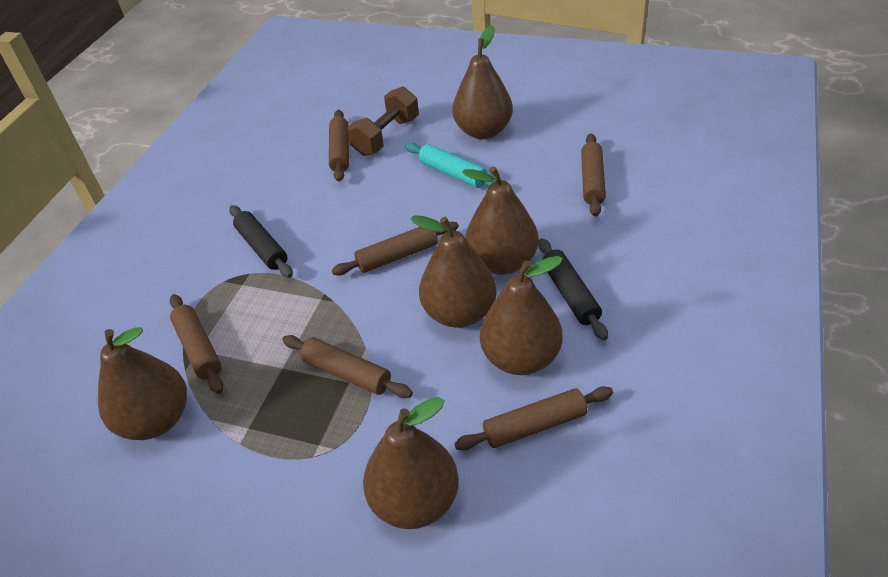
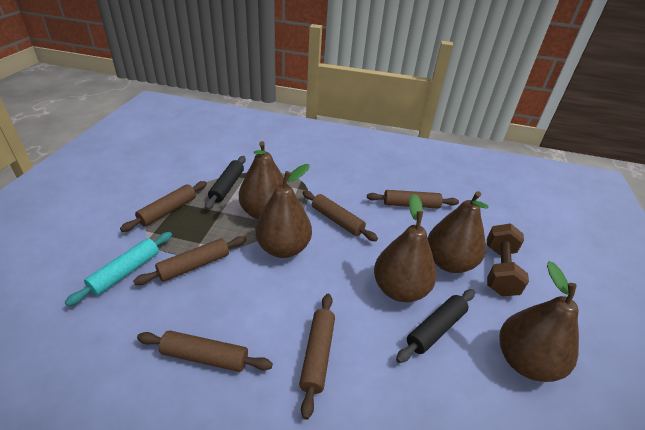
brown pear: 6 -> 5

